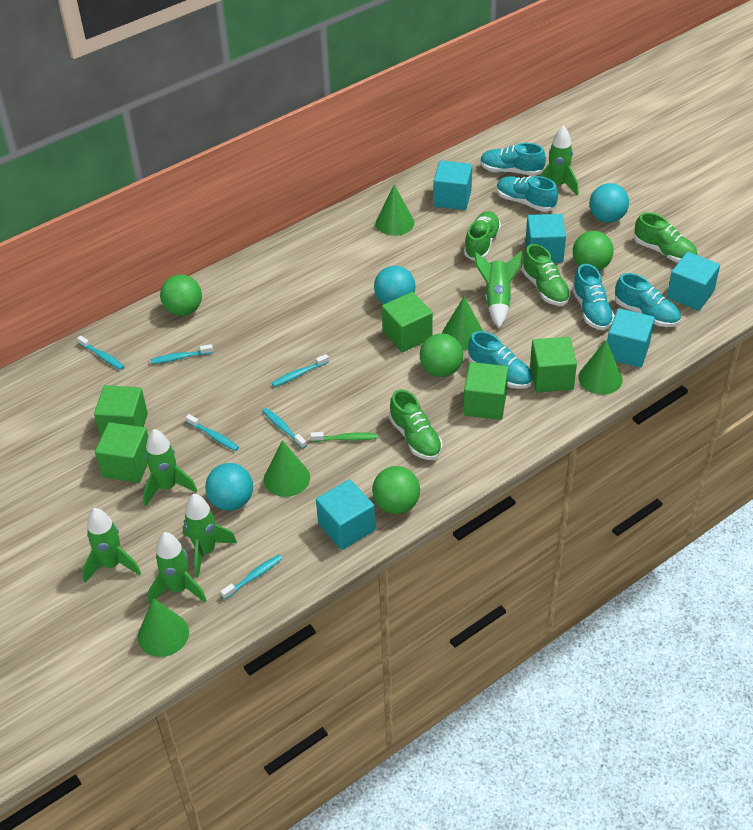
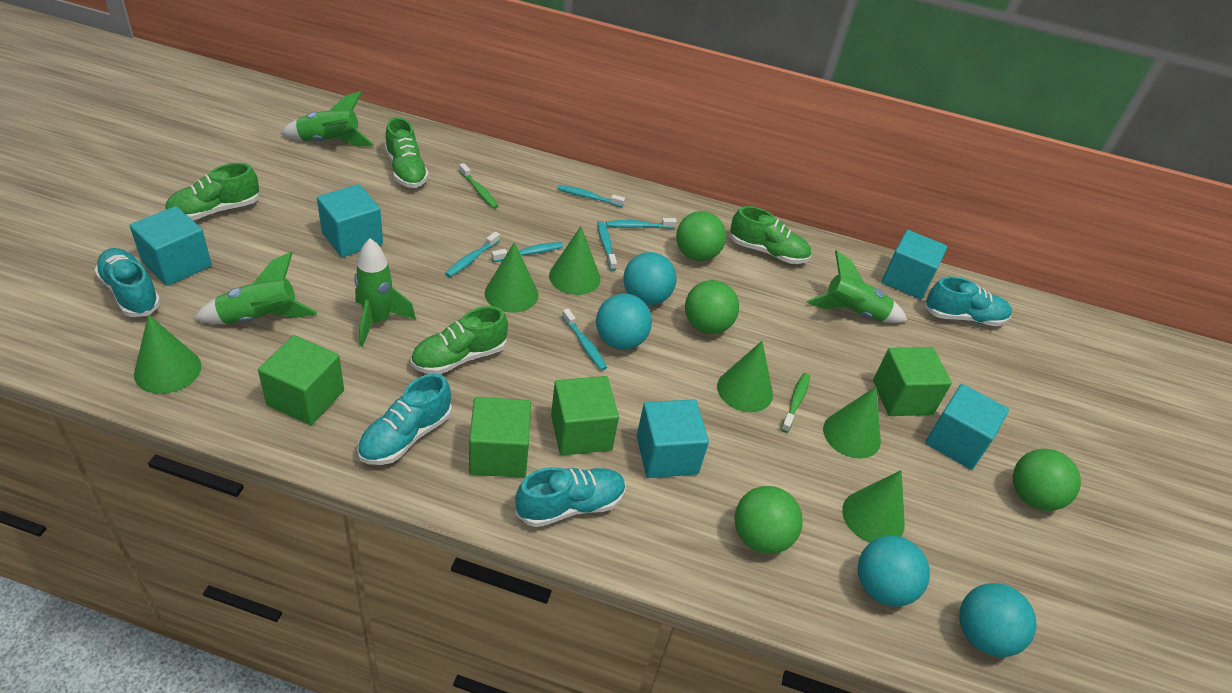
green cone: 5 -> 6
green cube: 5 -> 4
green rocket: 6 -> 4
green toothbrush: 1 -> 2
turquoise ball: 3 -> 4
turquoise shoe: 5 -> 4

